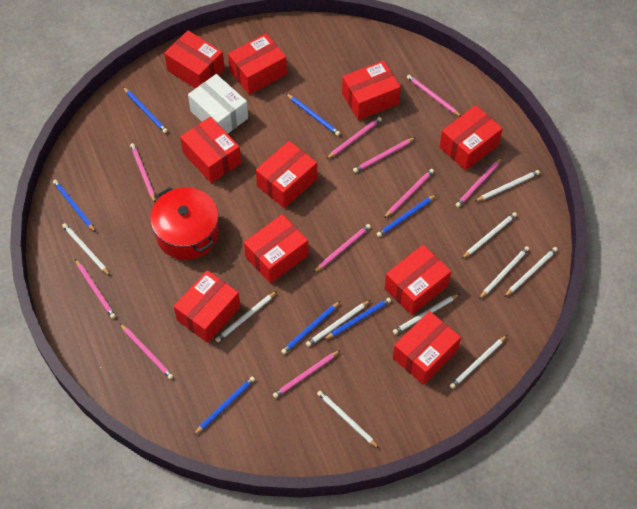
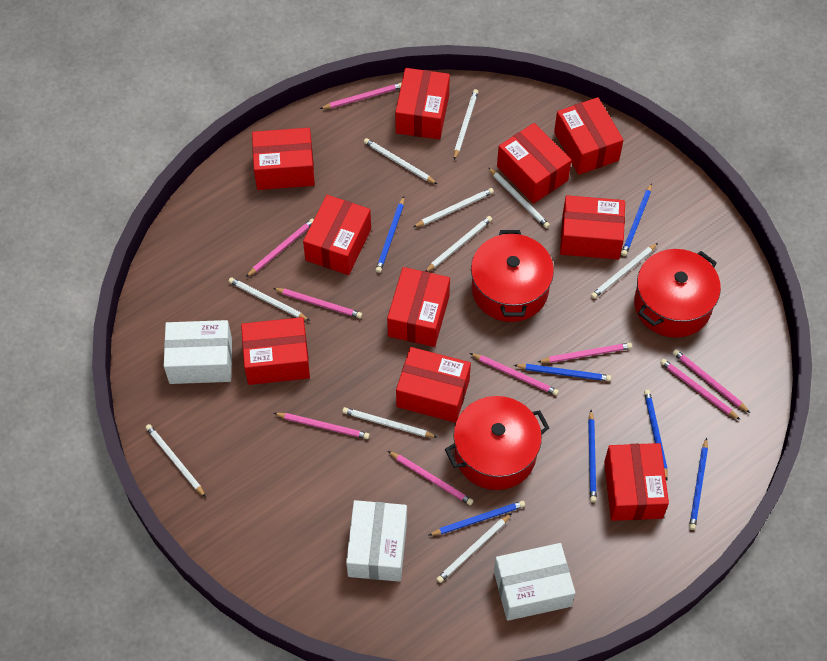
pink pencil: 10 -> 9
red pot: 1 -> 3
white box: 1 -> 3

